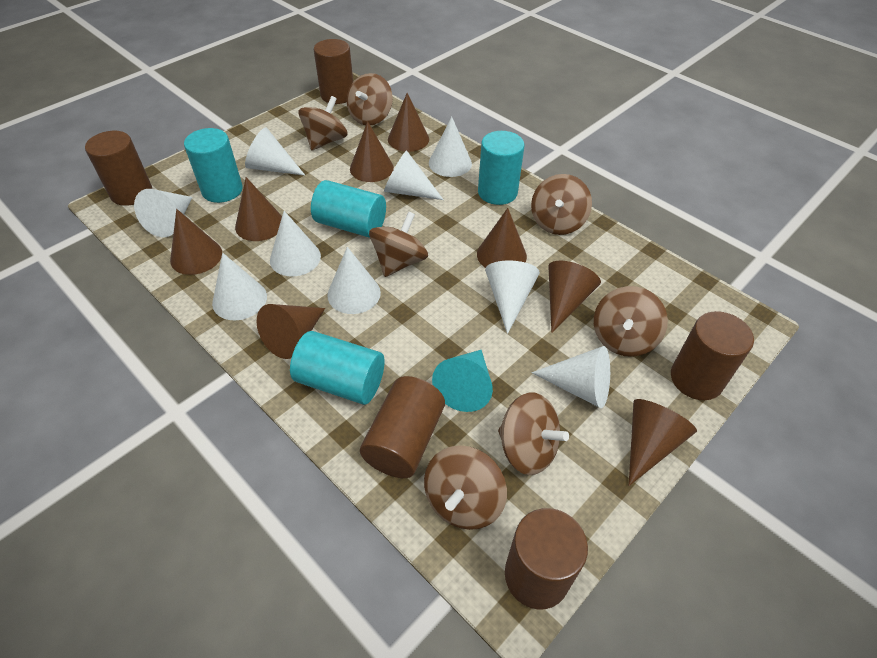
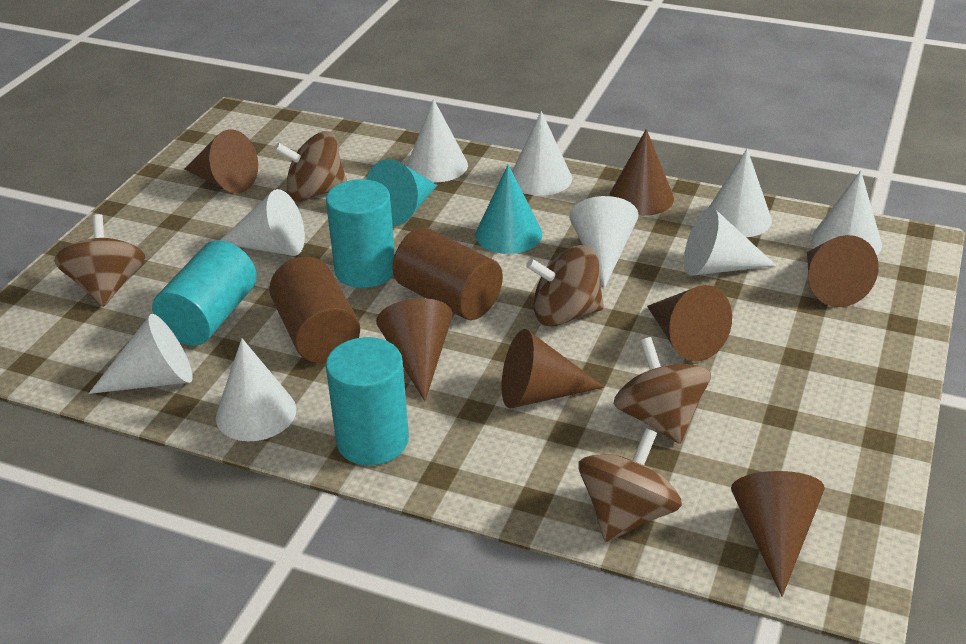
brown cone: 8 -> 7
brown cylinder: 5 -> 2
brown spinning top: 7 -> 5
turquoise cone: 1 -> 2
turquoise cylinder: 4 -> 3

